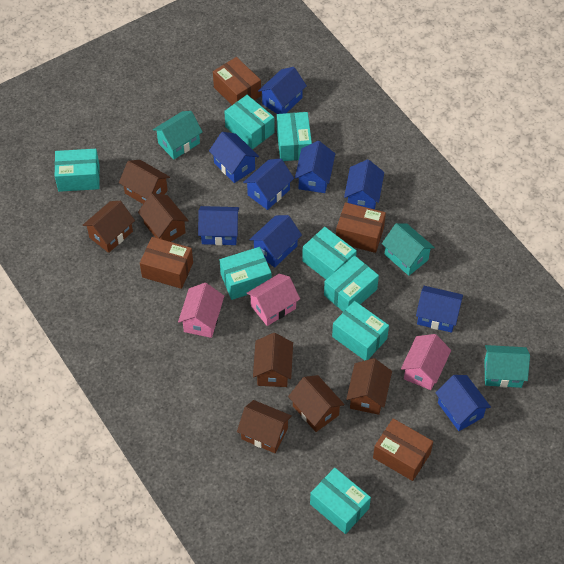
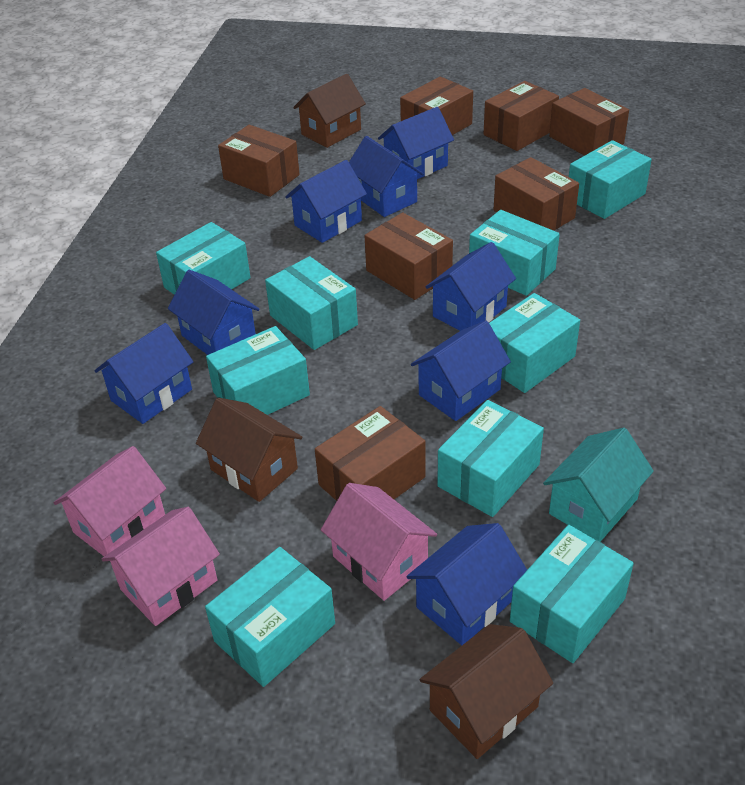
blue house: 9 -> 8
brown box: 4 -> 7
brown house: 7 -> 3
turquoise box: 8 -> 9
turquoise house: 3 -> 1

